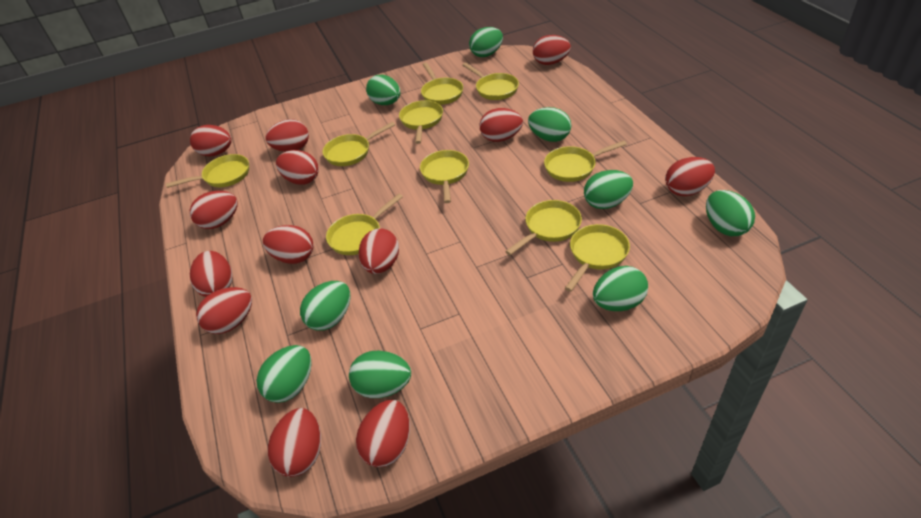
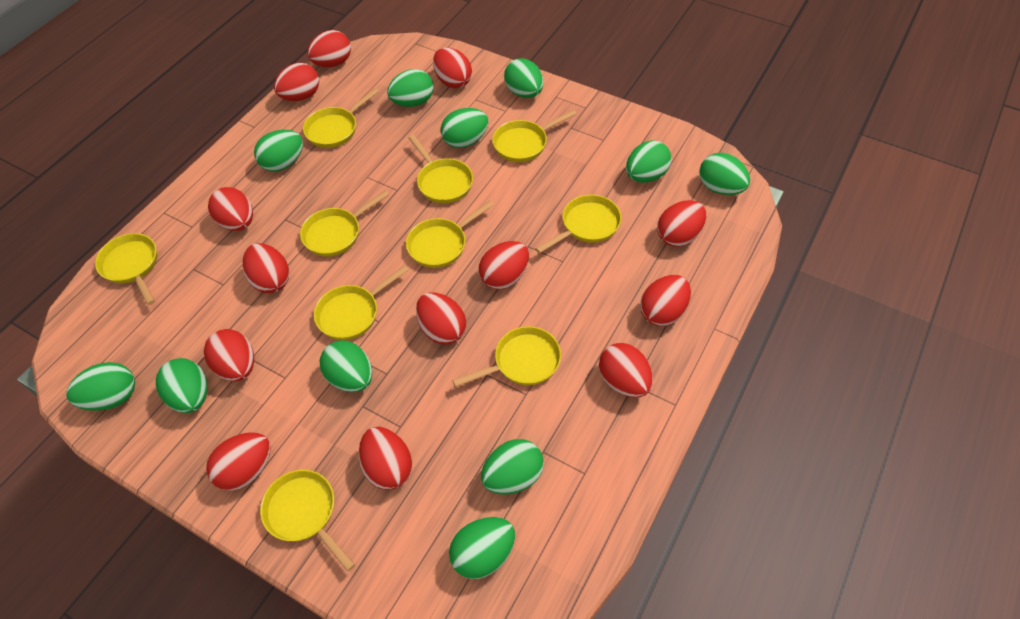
green egg: 9 -> 11

